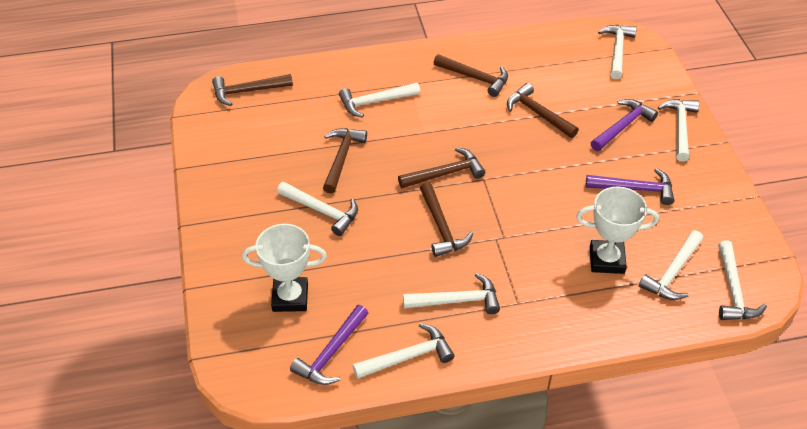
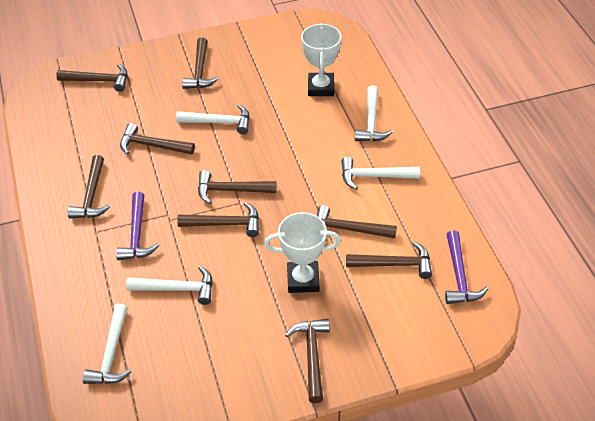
brown hammer: 6 -> 9
purple hammer: 3 -> 2
white hammer: 8 -> 5

